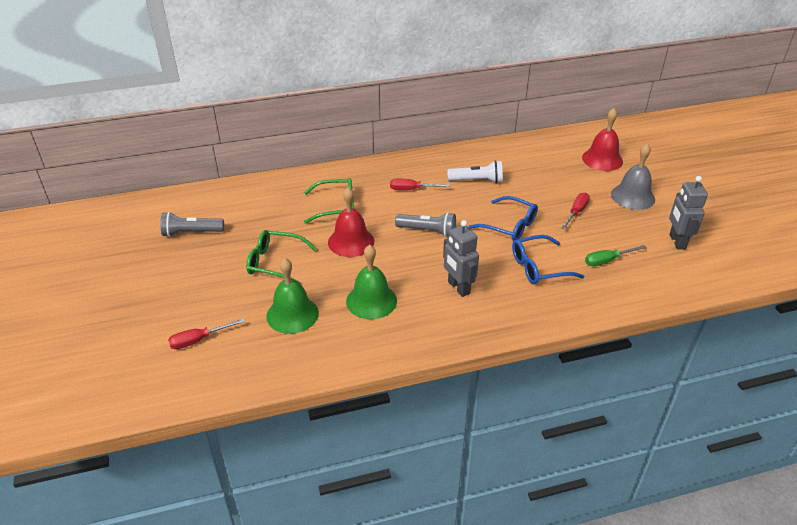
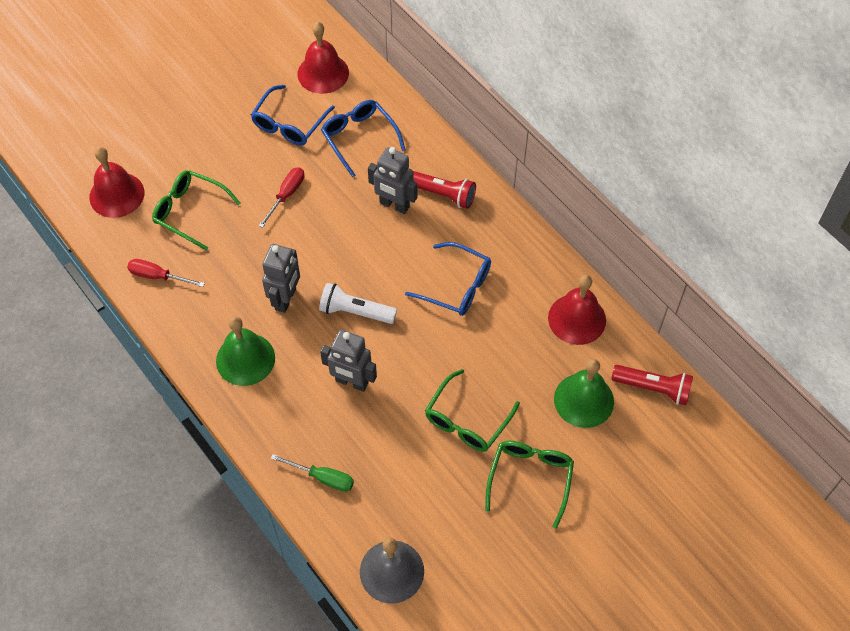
blue glasses: 2 -> 3
green glasses: 2 -> 3
grey flashlight: 2 -> 0
grey robot: 2 -> 3
red bell: 2 -> 3
red flashlight: 0 -> 2
red screwdriver: 3 -> 2

